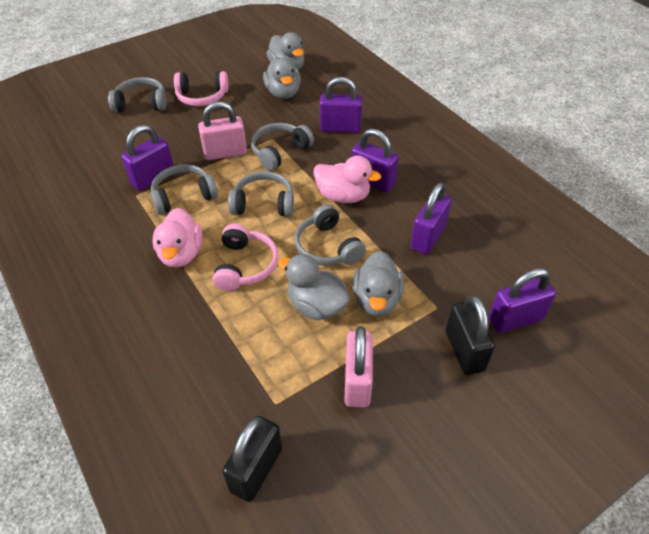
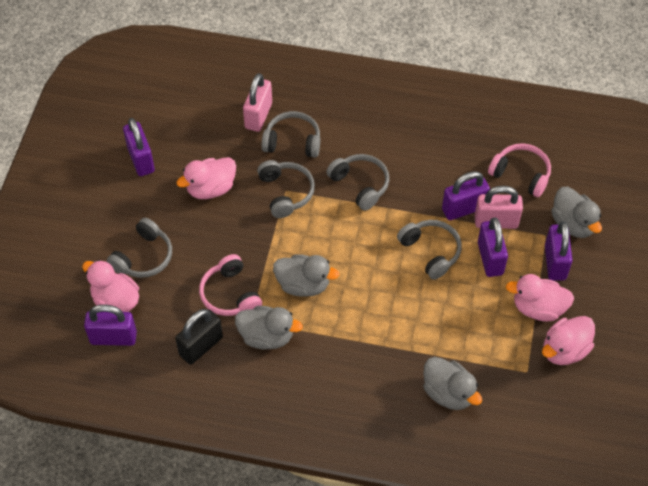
black padlock: 2 -> 1
pink duck: 2 -> 4

